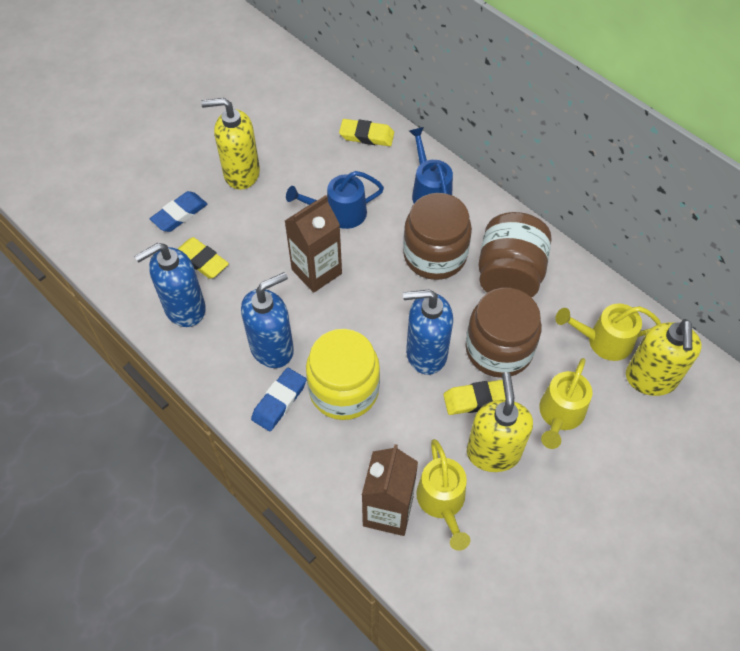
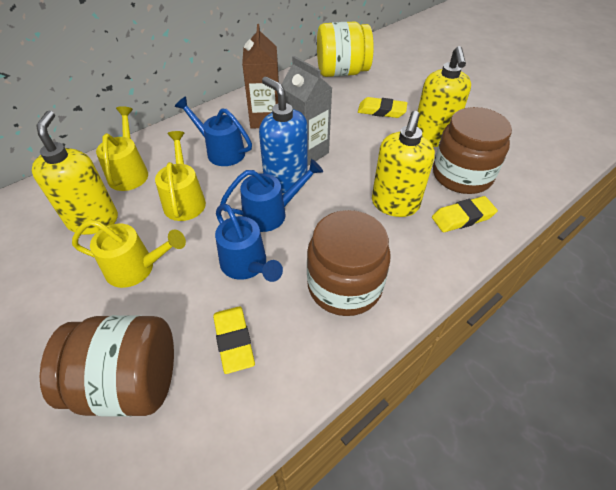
blue eraser: 2 -> 0
blue soap dispenser: 3 -> 1
blue watering can: 2 -> 3
brown carton: 2 -> 1
grey carton: 0 -> 1

